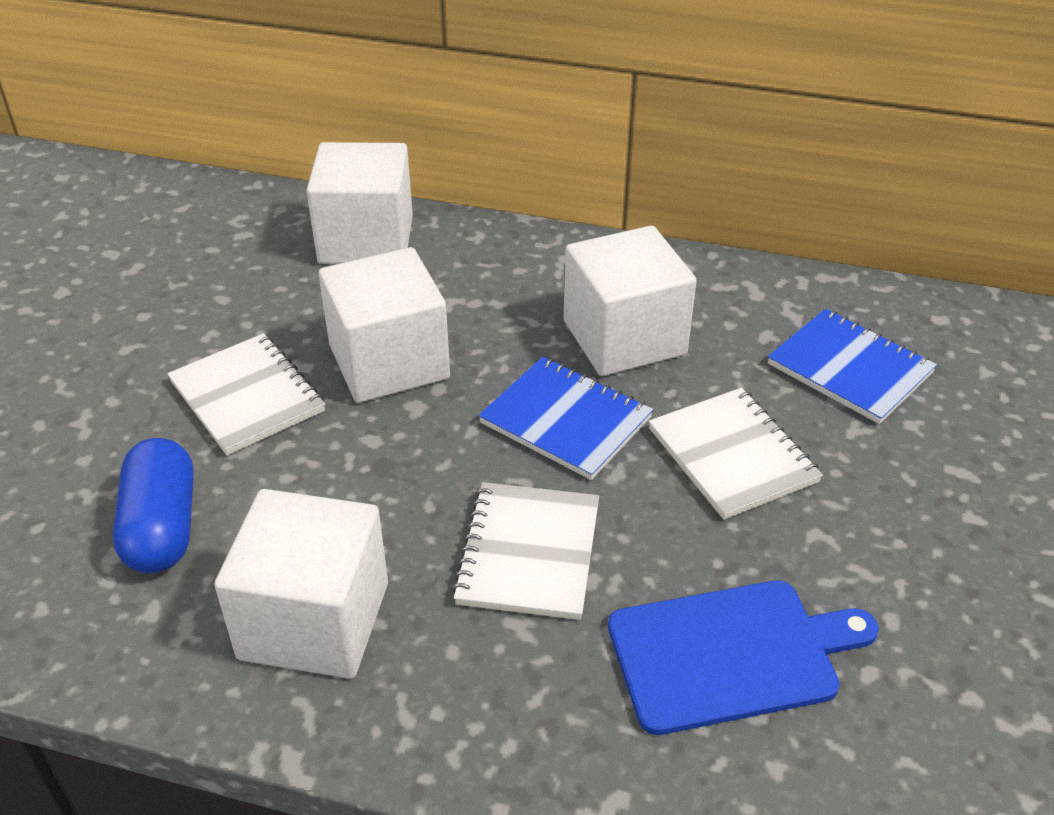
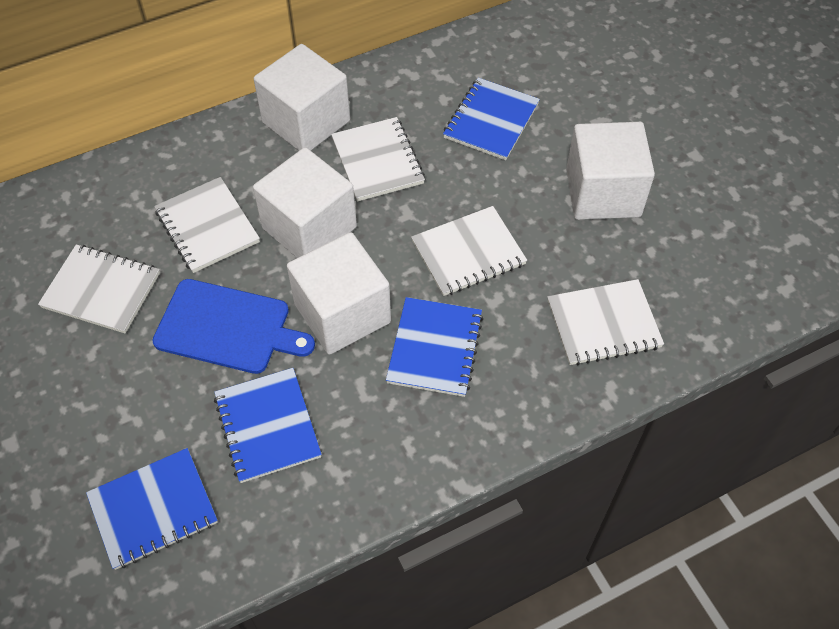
blue capsule: 1 -> 0
blue notebook: 2 -> 4
white notebook: 3 -> 5

